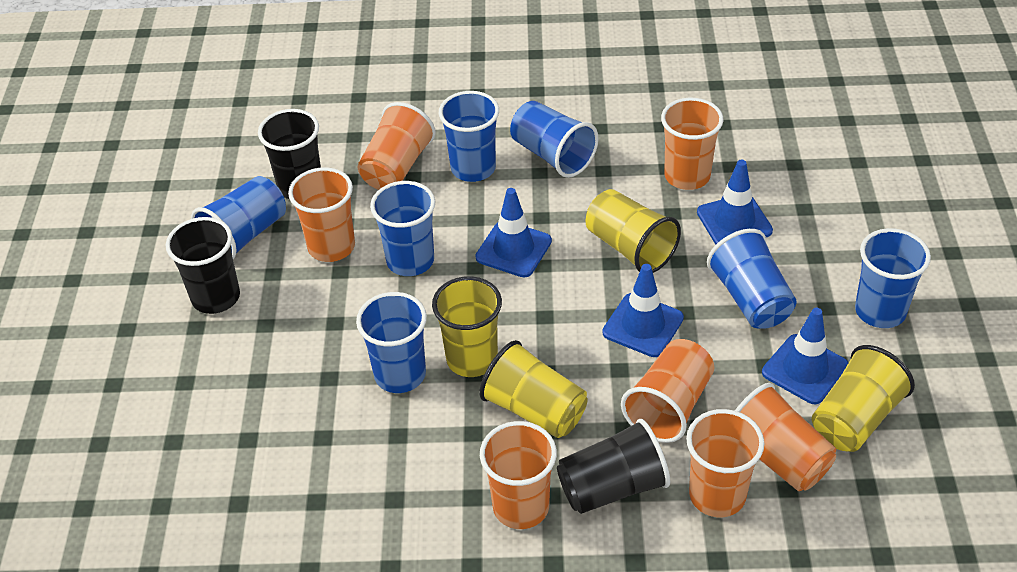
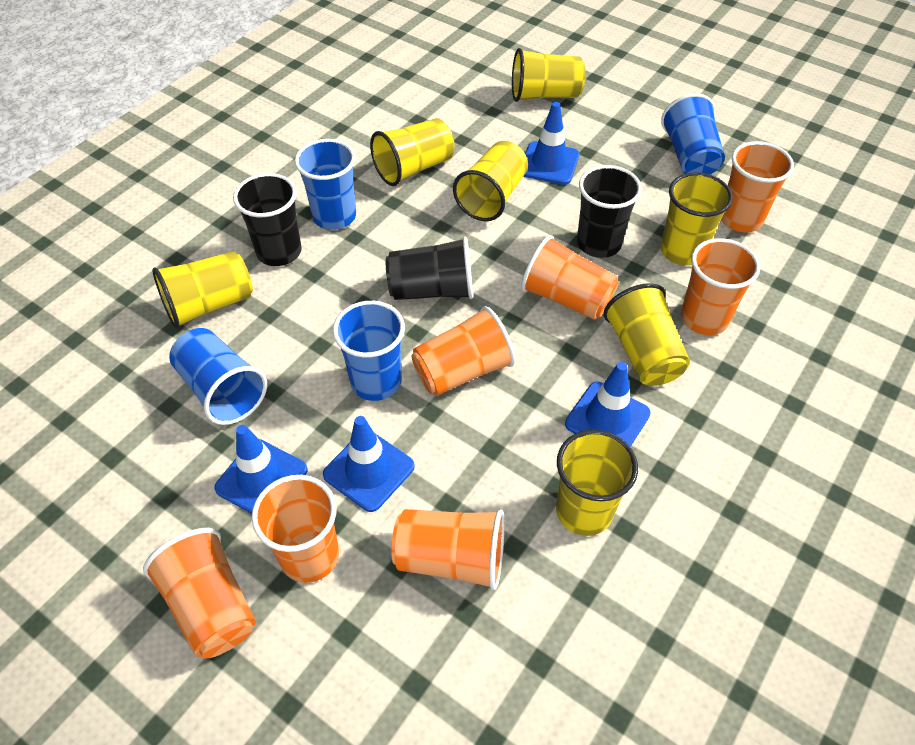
blue cup: 7 -> 4
yellow cup: 4 -> 7

